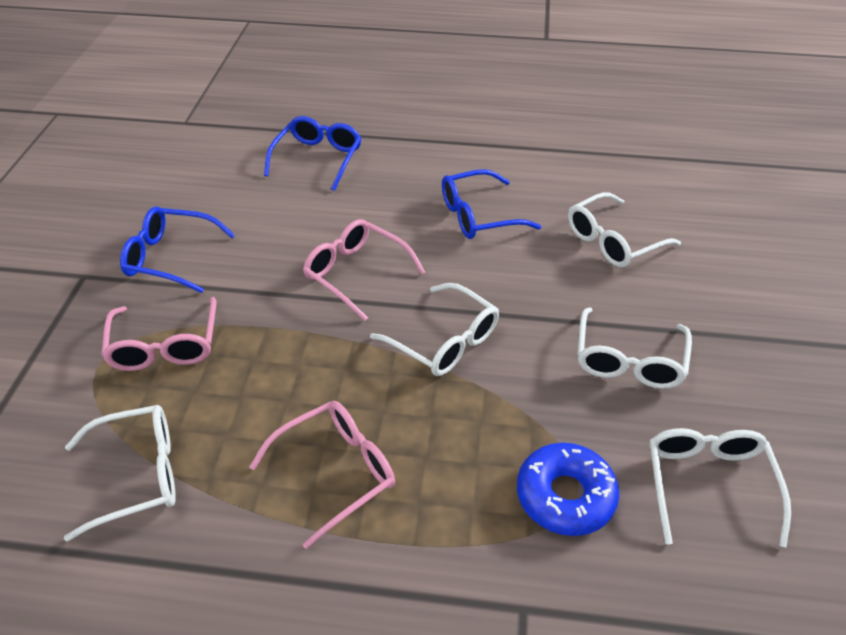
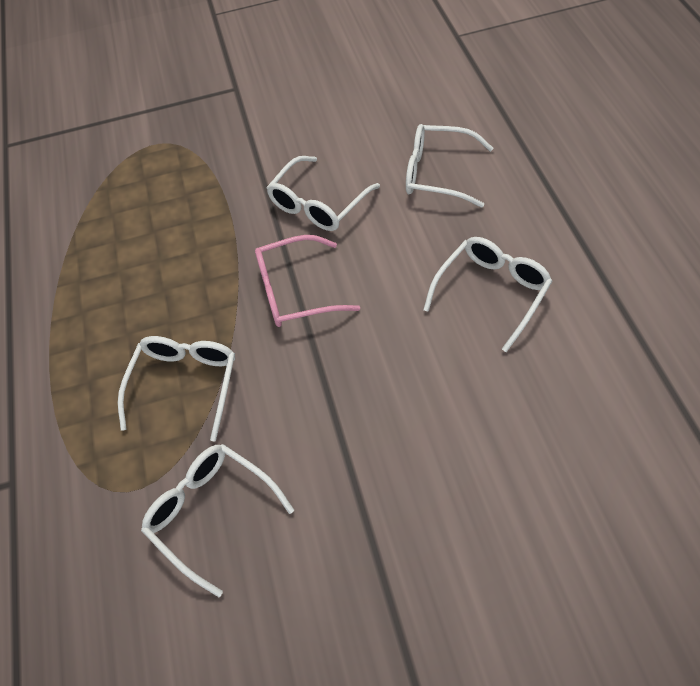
blue donut: 1 -> 0
blue glasses: 3 -> 0
pink glasses: 3 -> 1

